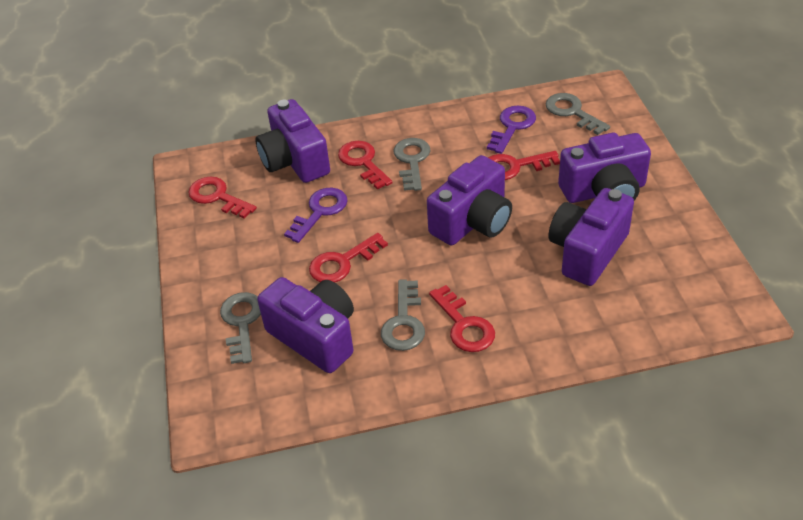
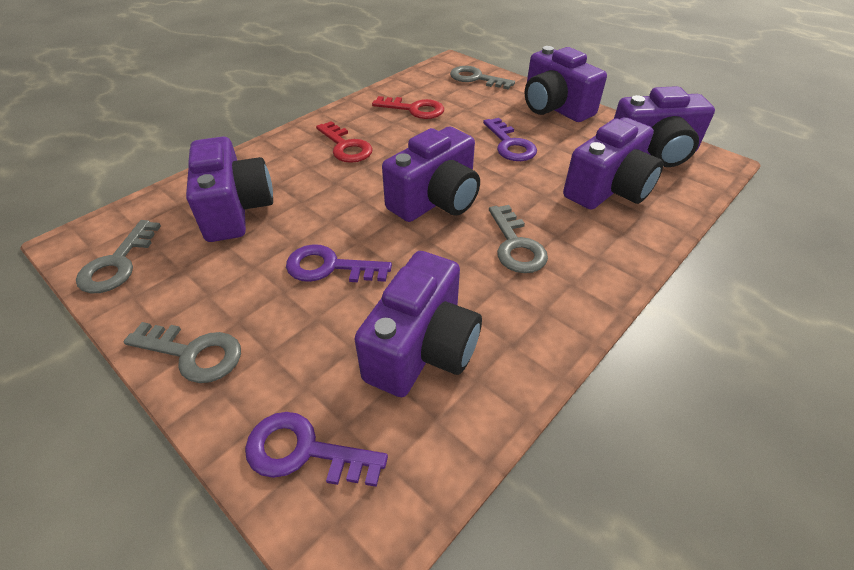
purple camera: 5 -> 6
purple key: 2 -> 3
red key: 5 -> 2

